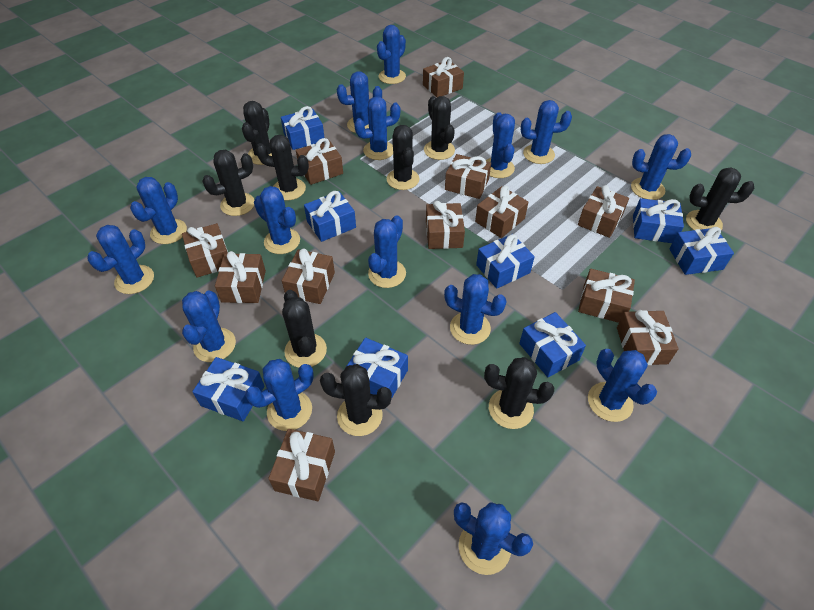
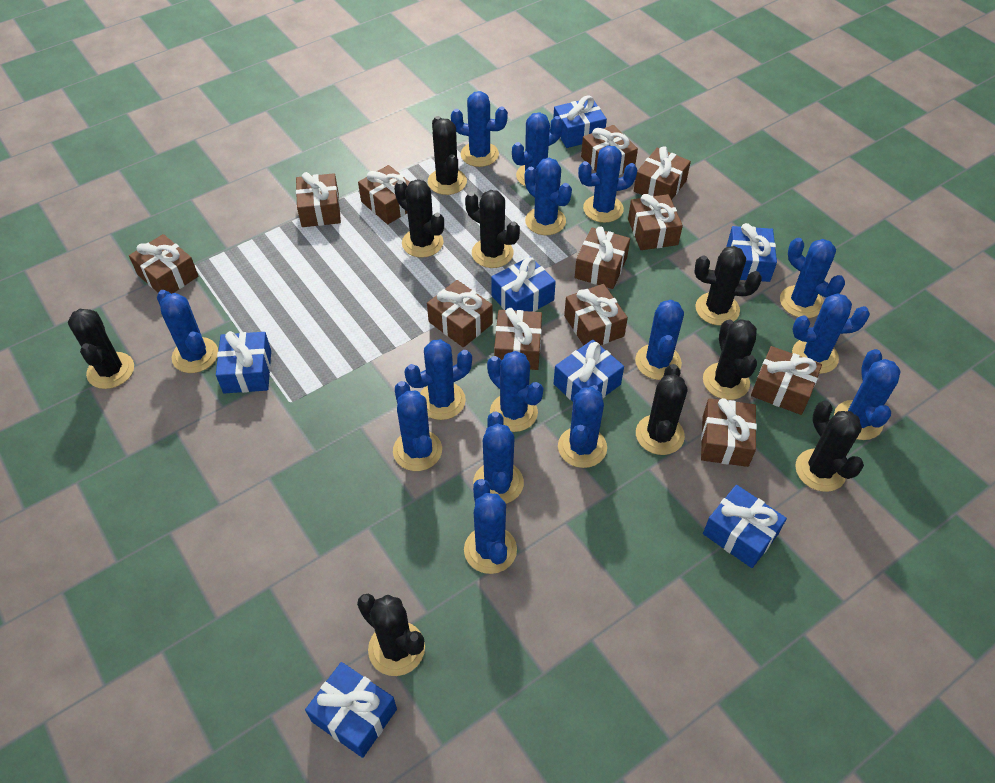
blue gift: 8 -> 7

